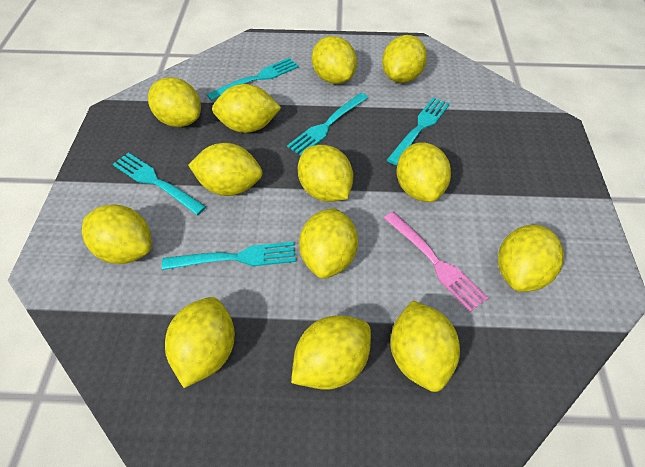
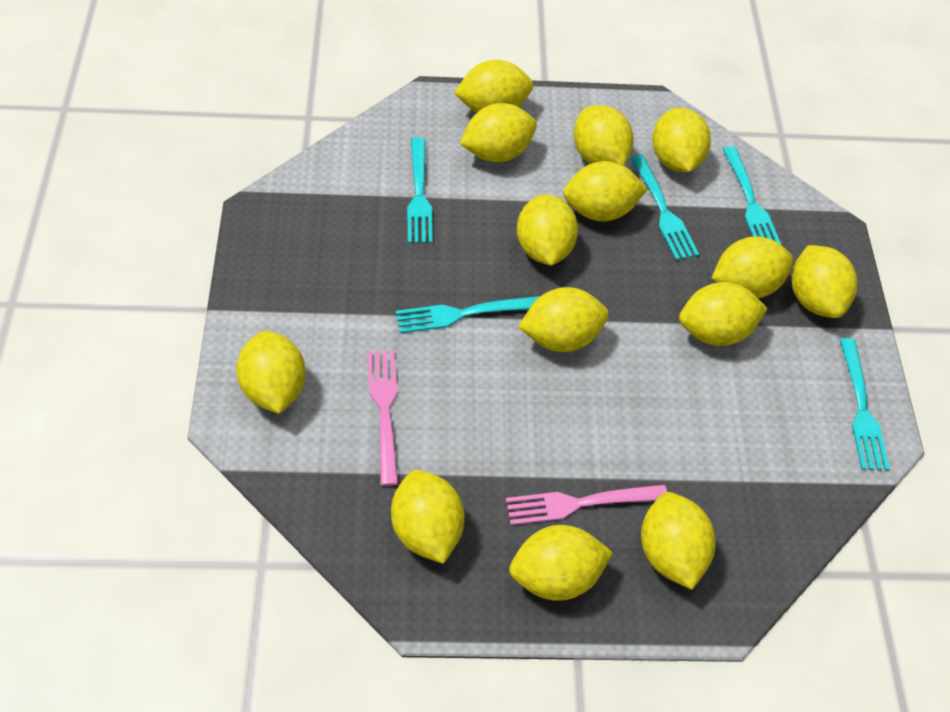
pink fork: 1 -> 2
yellow lemon: 13 -> 14

